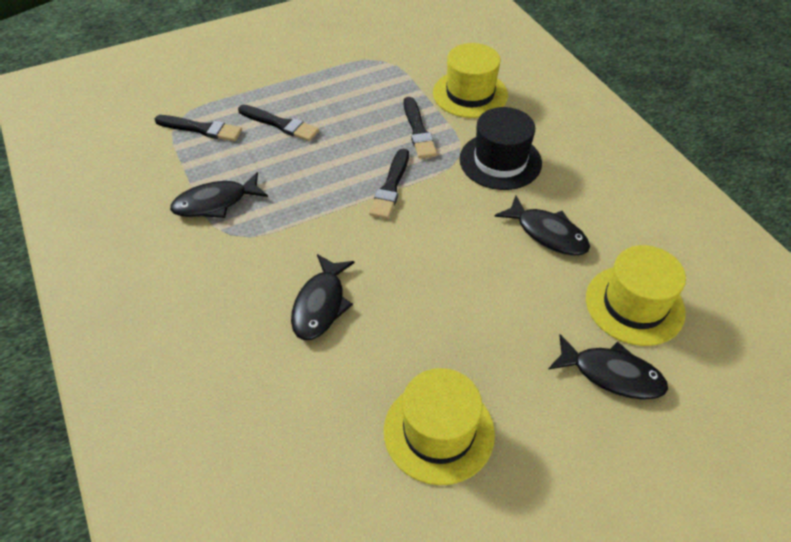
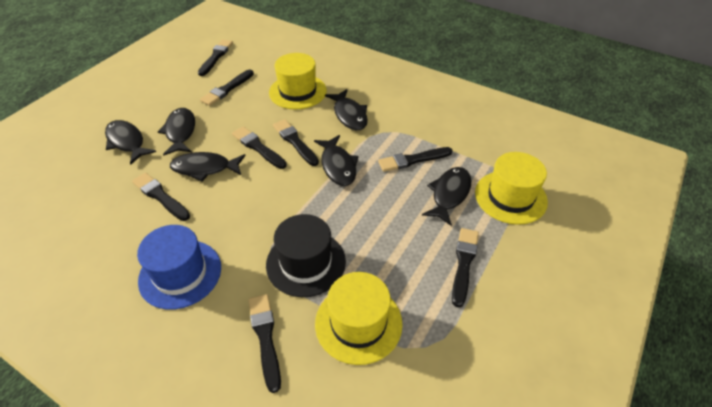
black brush: 4 -> 8
black fish: 4 -> 6
blue hat: 0 -> 1

